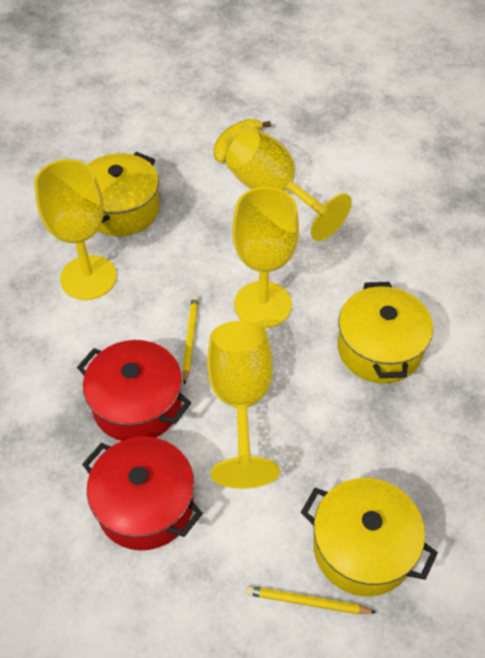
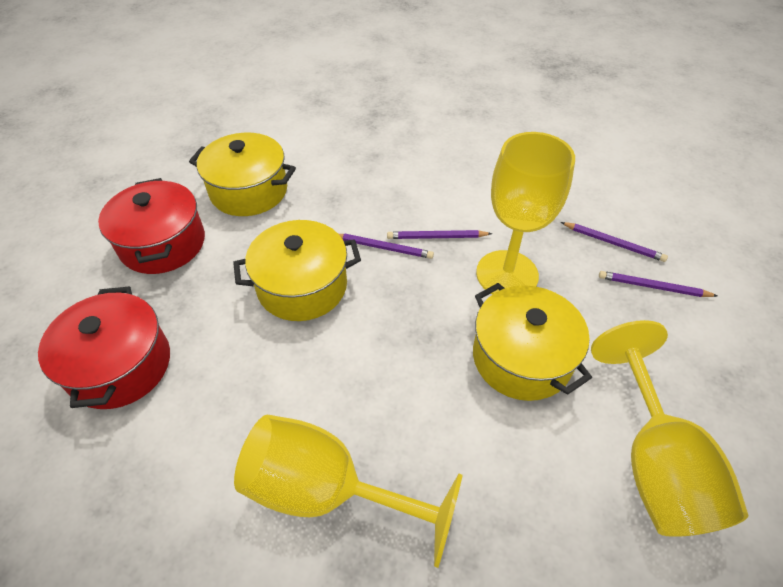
purple pencil: 0 -> 4
yellow banana: 1 -> 0
yellow goblet: 4 -> 3
yellow pencil: 2 -> 0

